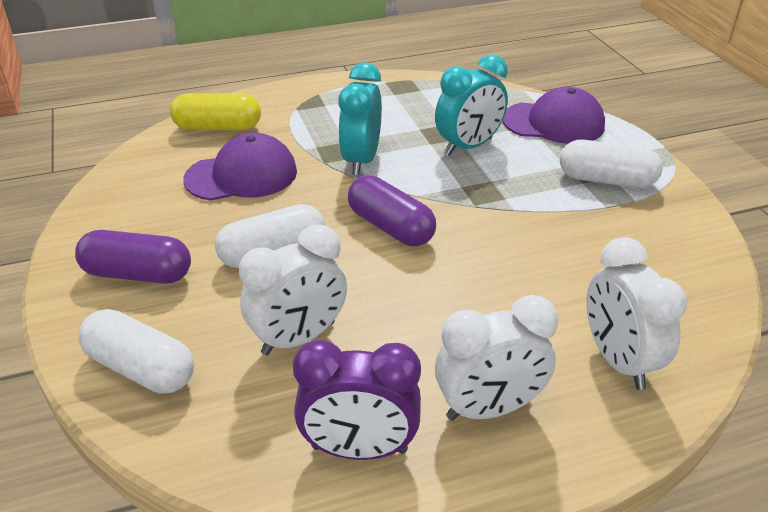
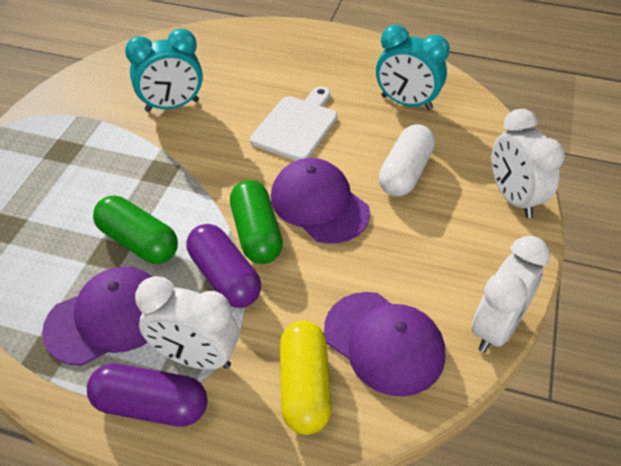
green capsule: 0 -> 2
purple cap: 2 -> 3
purple clock: 1 -> 0
white capsule: 3 -> 1
white cutting board: 0 -> 1

